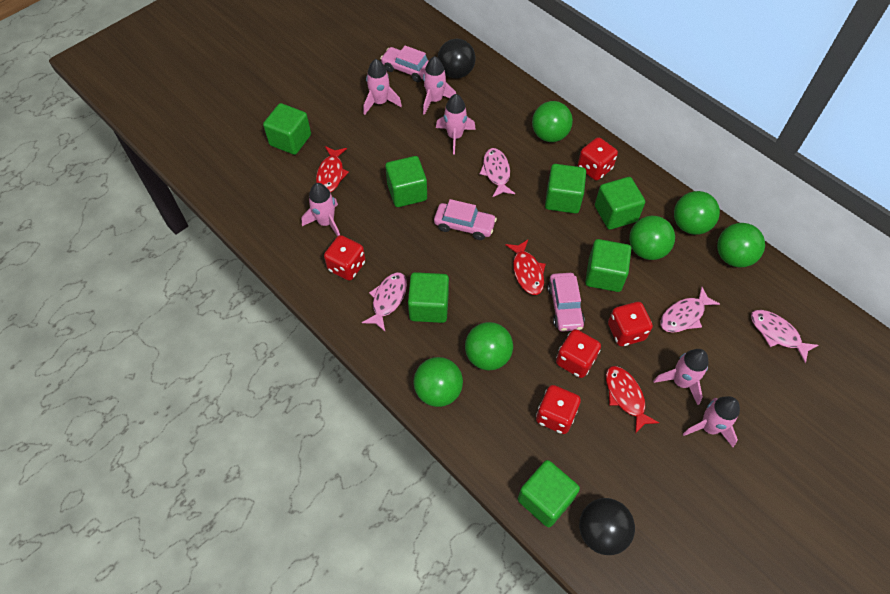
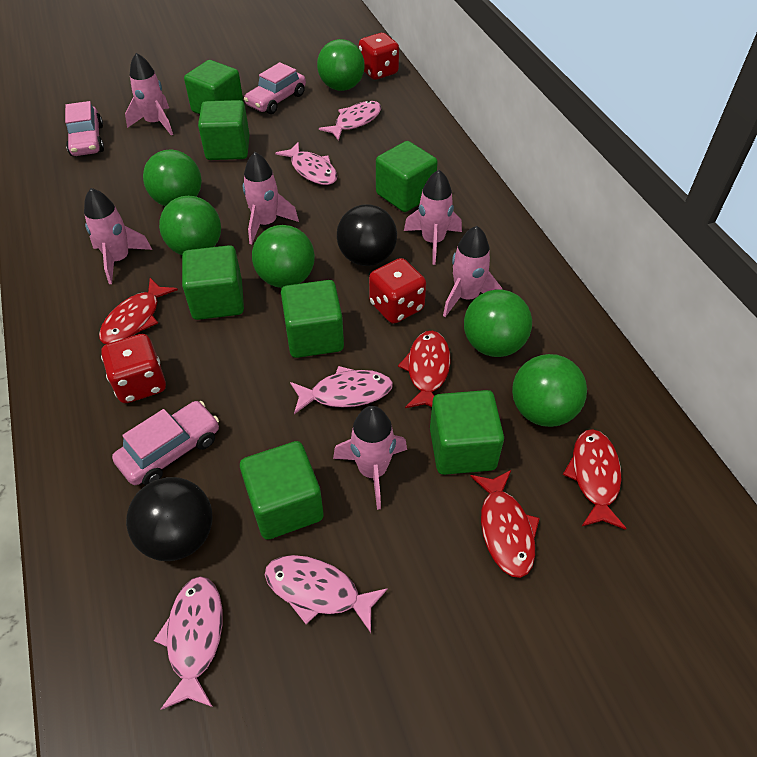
pink fish: 4 -> 5
red dice: 5 -> 3
red fish: 3 -> 4

